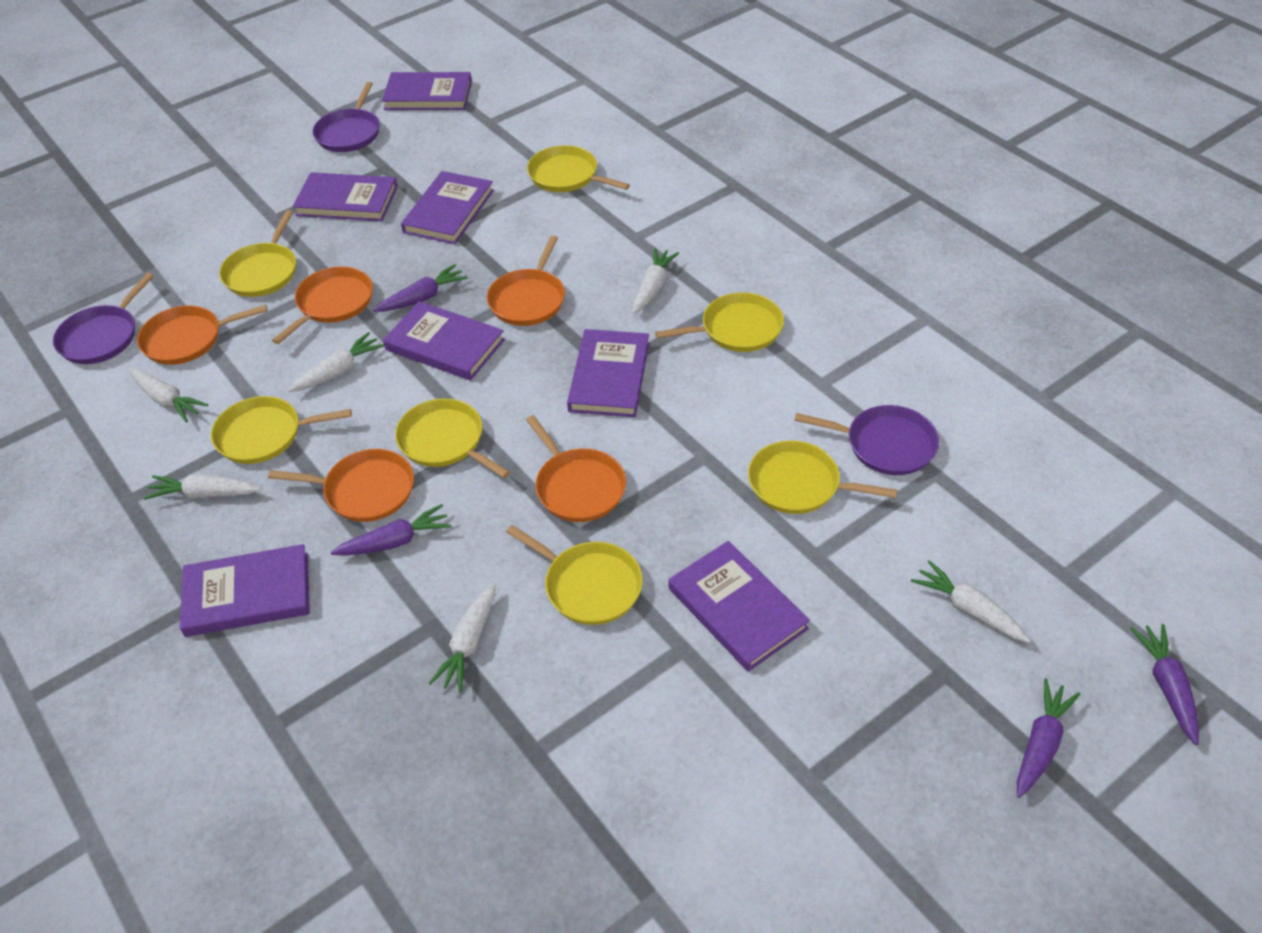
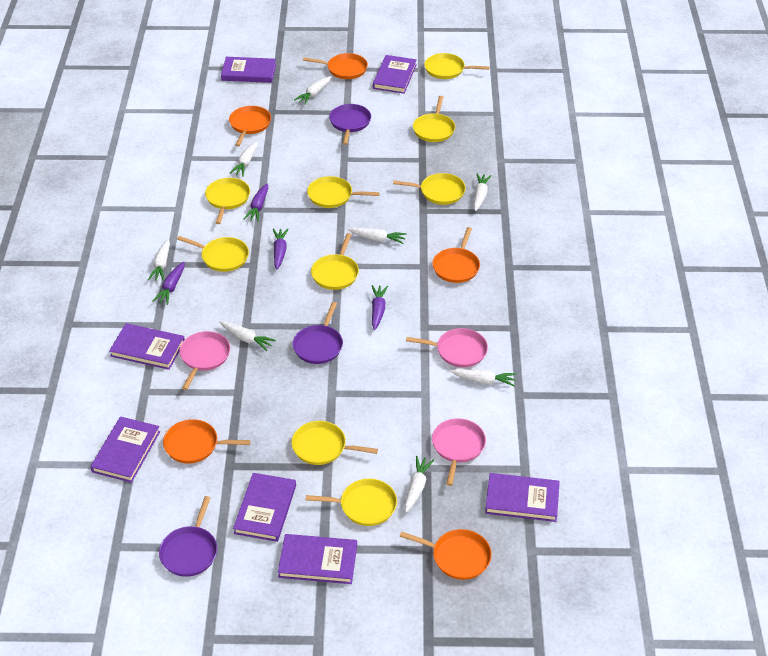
pink pan: 0 -> 3
white carrot: 6 -> 8
yellow pan: 7 -> 9

